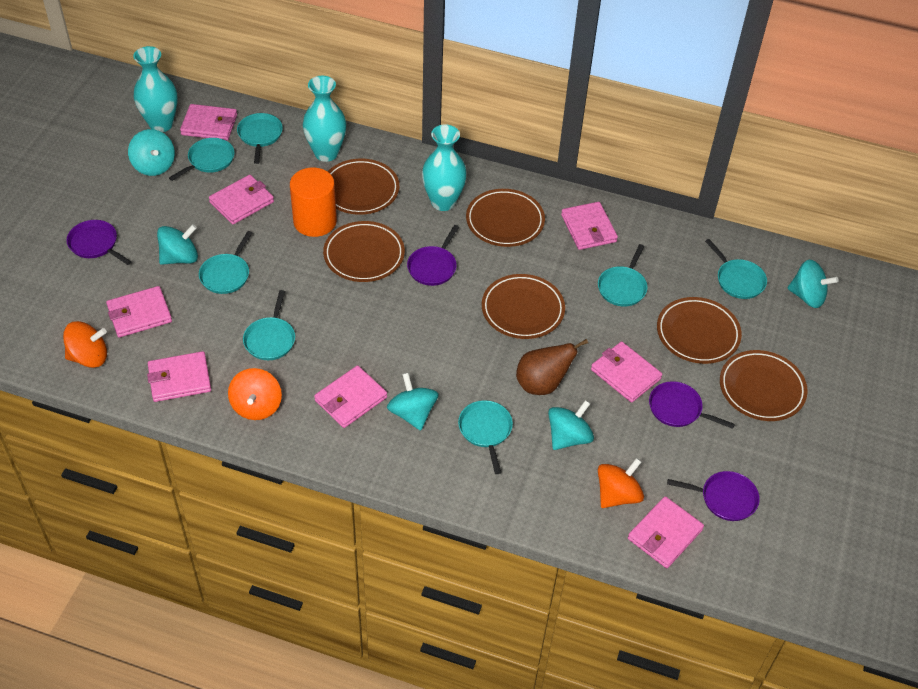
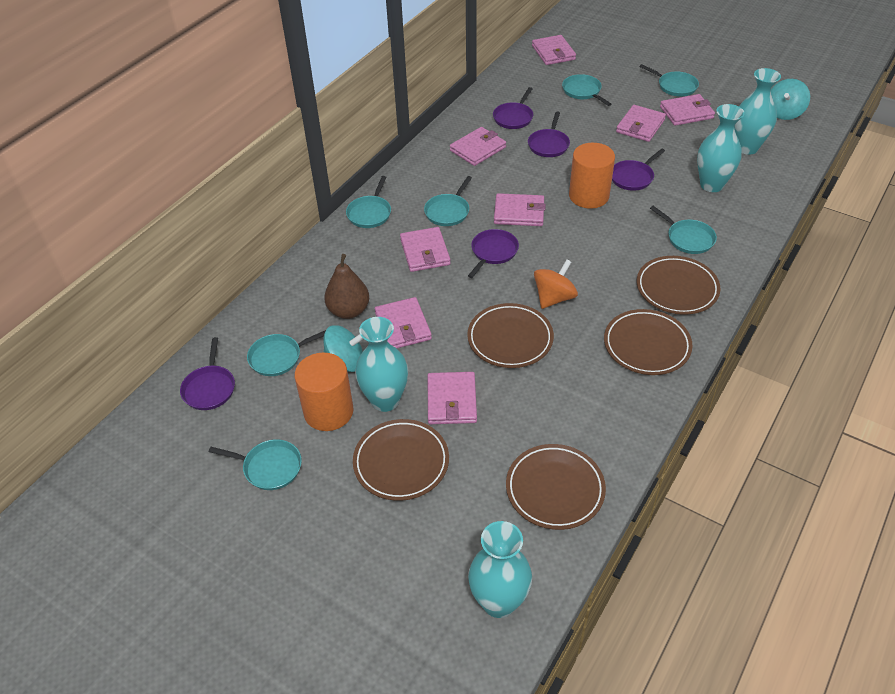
brown plate: 6 -> 5
orange cylinder: 1 -> 2
orange spinning top: 3 -> 1
purple pan: 4 -> 5
turquoise spinning top: 5 -> 2
turquoise vase: 3 -> 4

